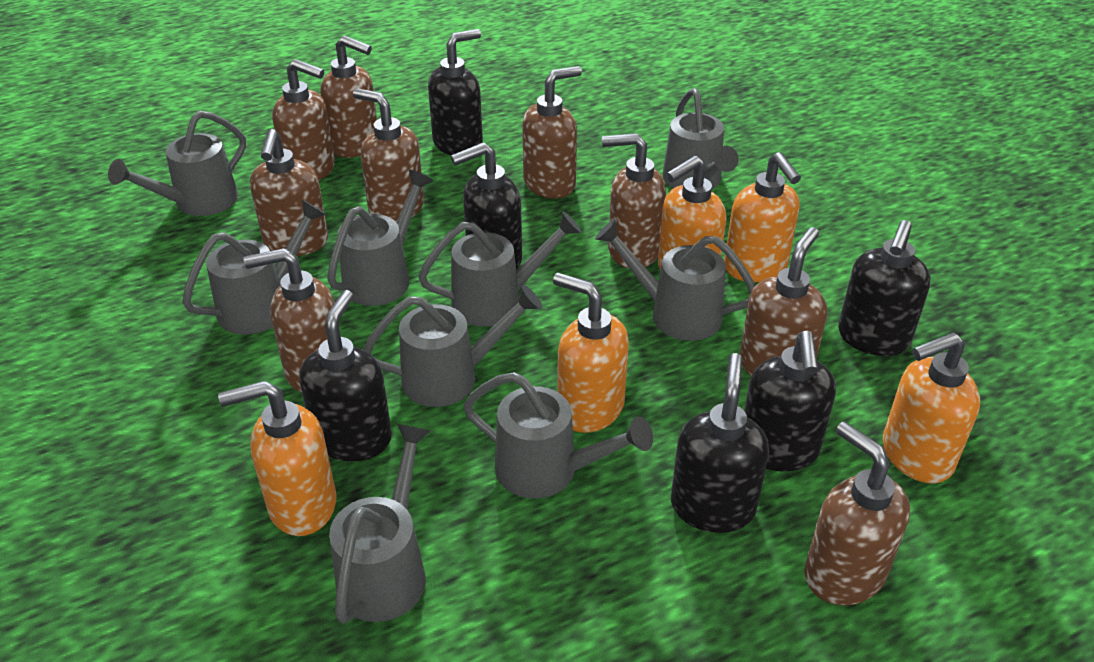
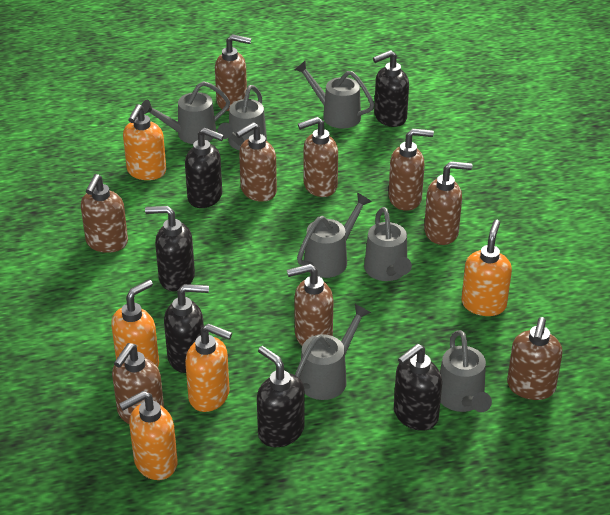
grey watering can: 9 -> 7

